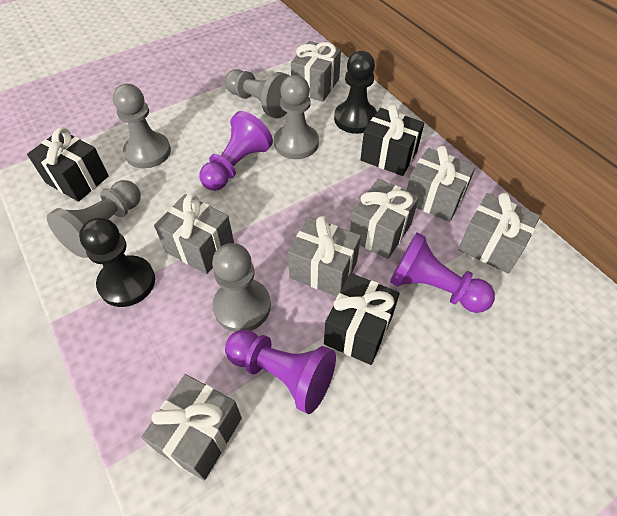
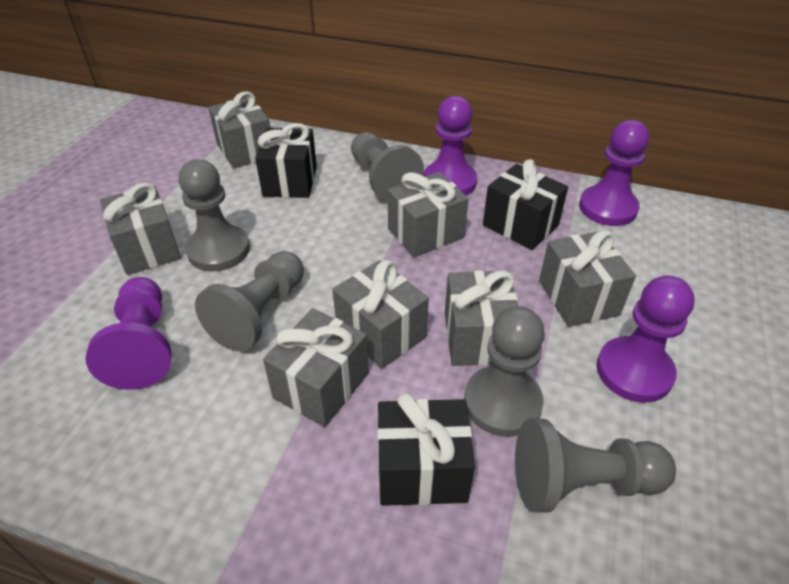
black pawn: 2 -> 0
purple pawn: 3 -> 4

